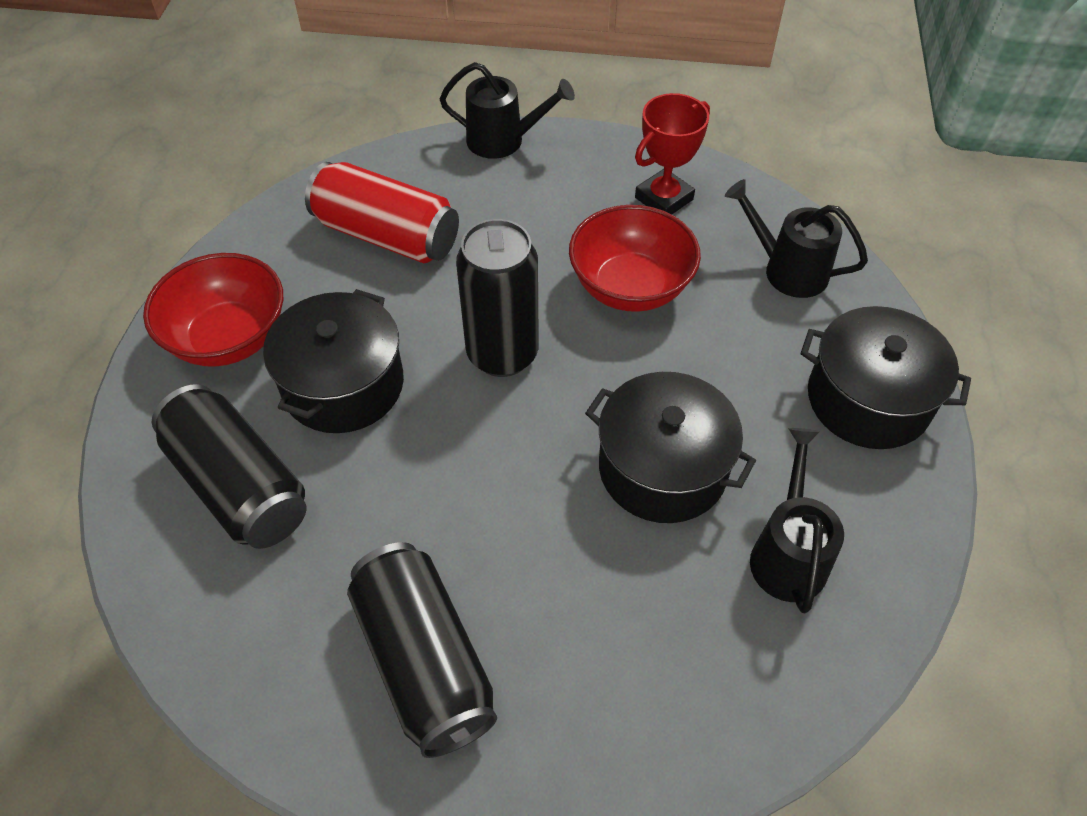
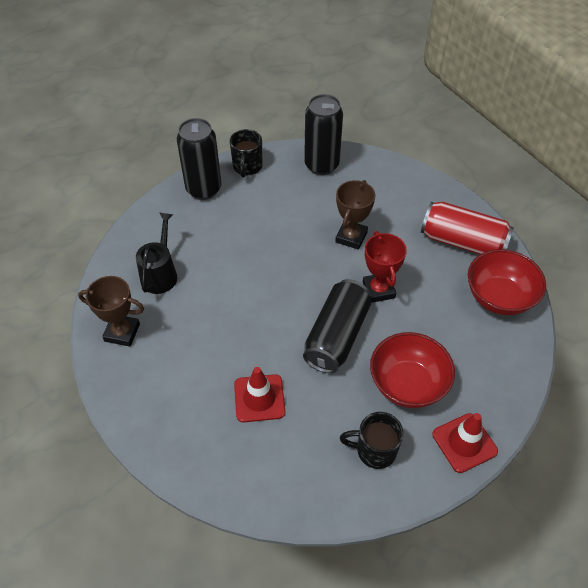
black mug: 0 -> 2
black pot: 3 -> 0
black watering can: 3 -> 1
brown trophy: 0 -> 2
red traffic cone: 0 -> 2

